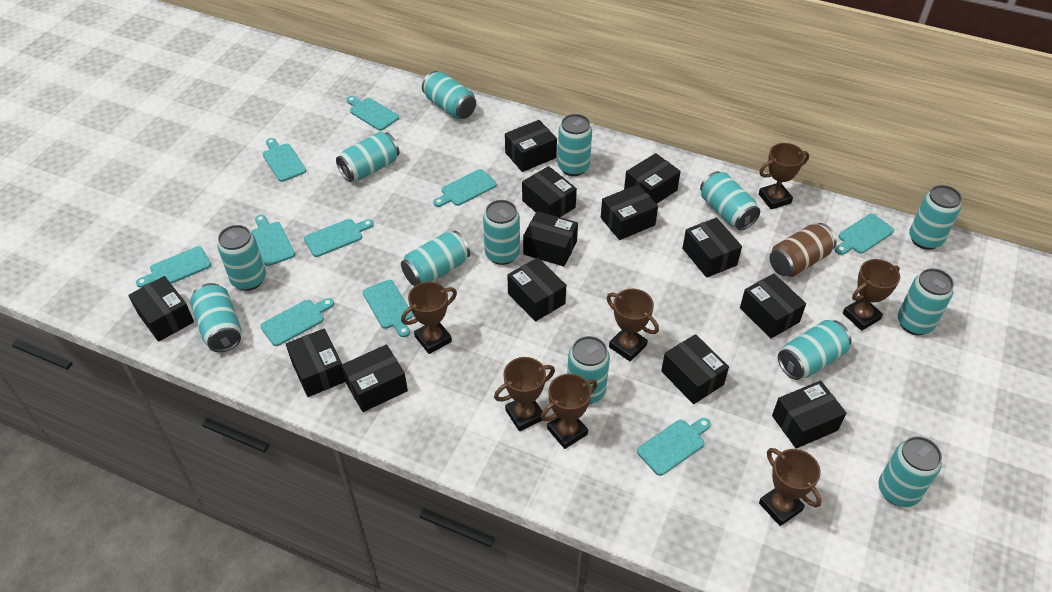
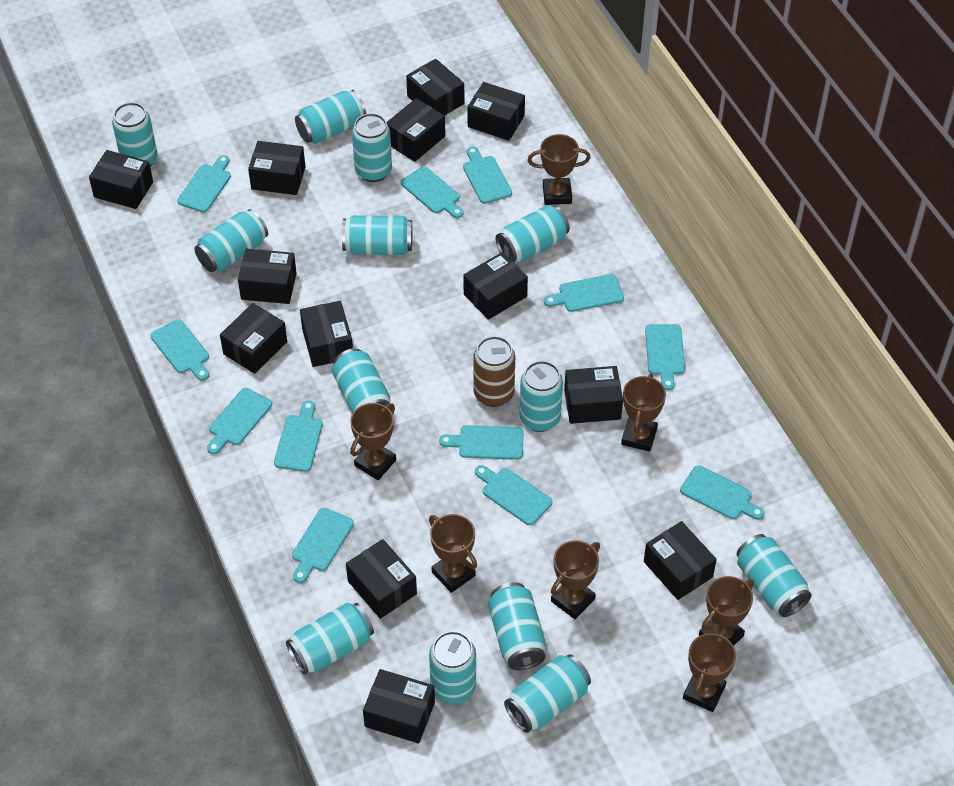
turquoise cutting board: 10 -> 12

